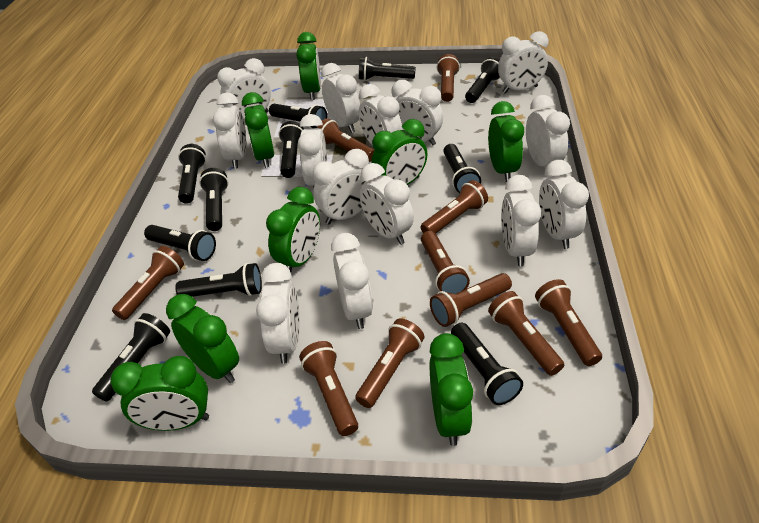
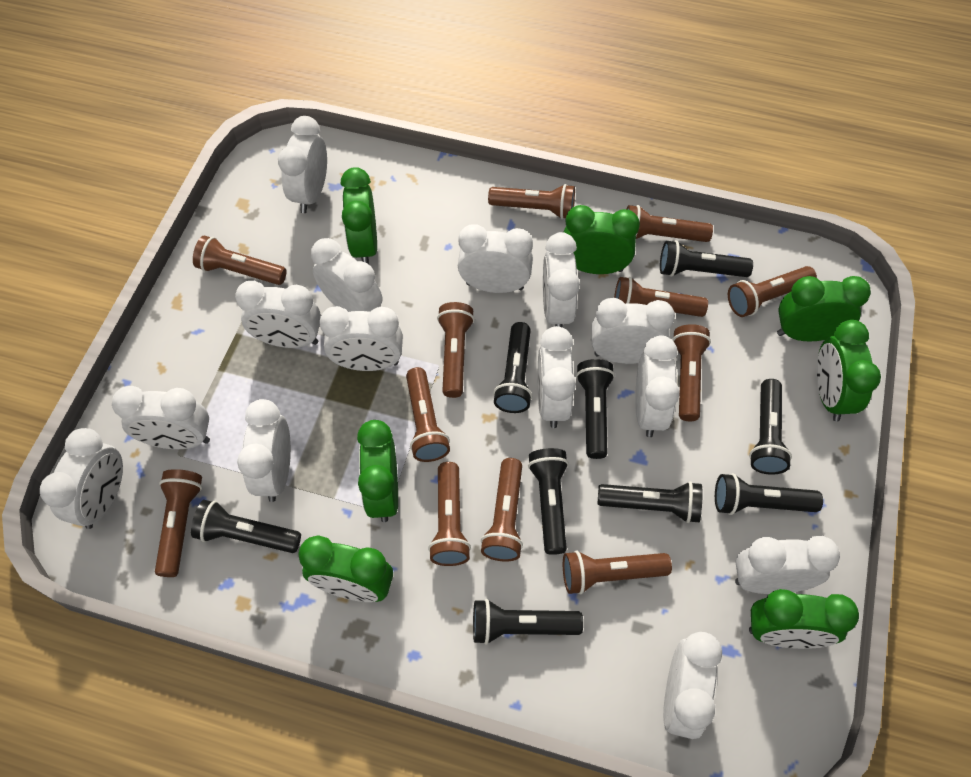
black flashlight: 11 -> 9
brown flashlight: 10 -> 12
green clock: 8 -> 7

